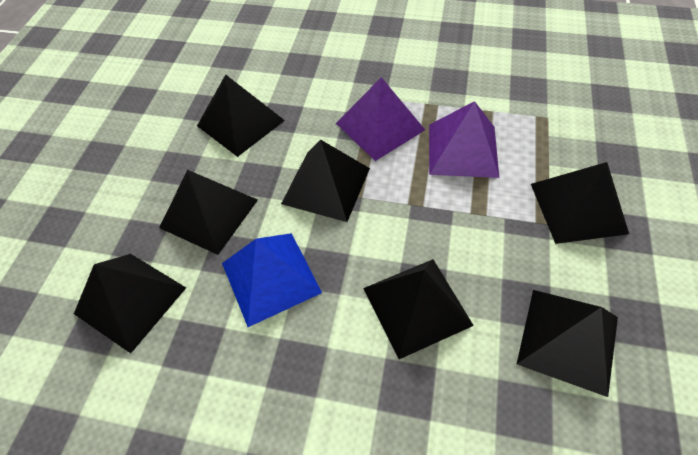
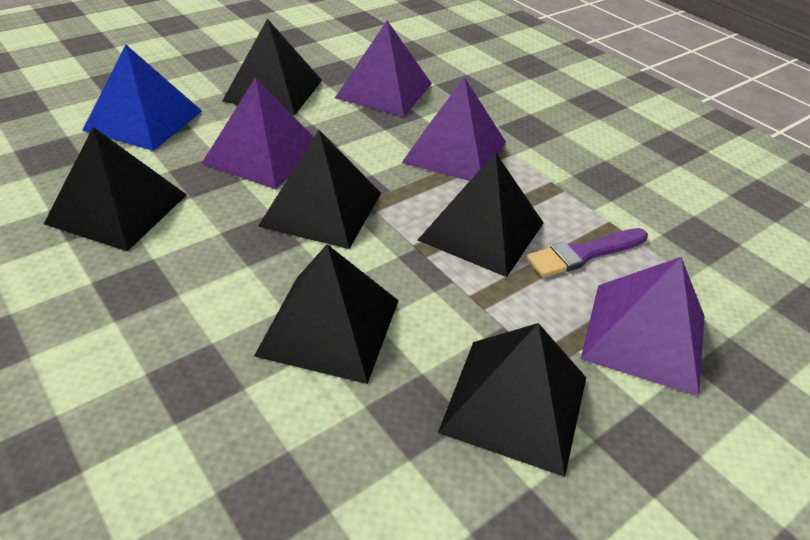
black pyramid: 7 -> 6
purple brush: 0 -> 1
purple pyramid: 2 -> 4

